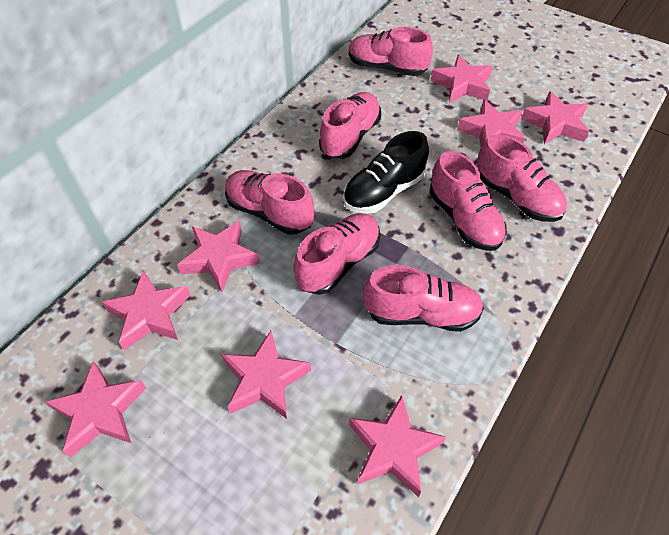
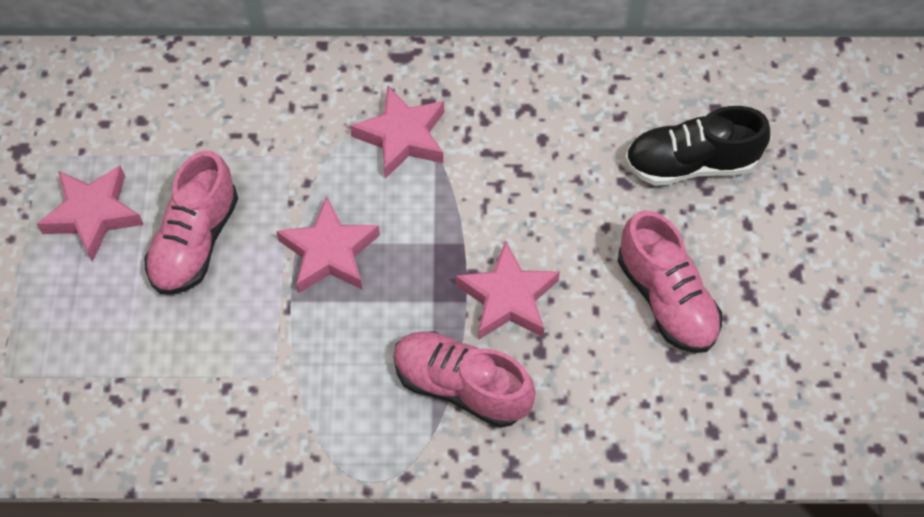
pink shoe: 7 -> 3
pink star: 8 -> 4

